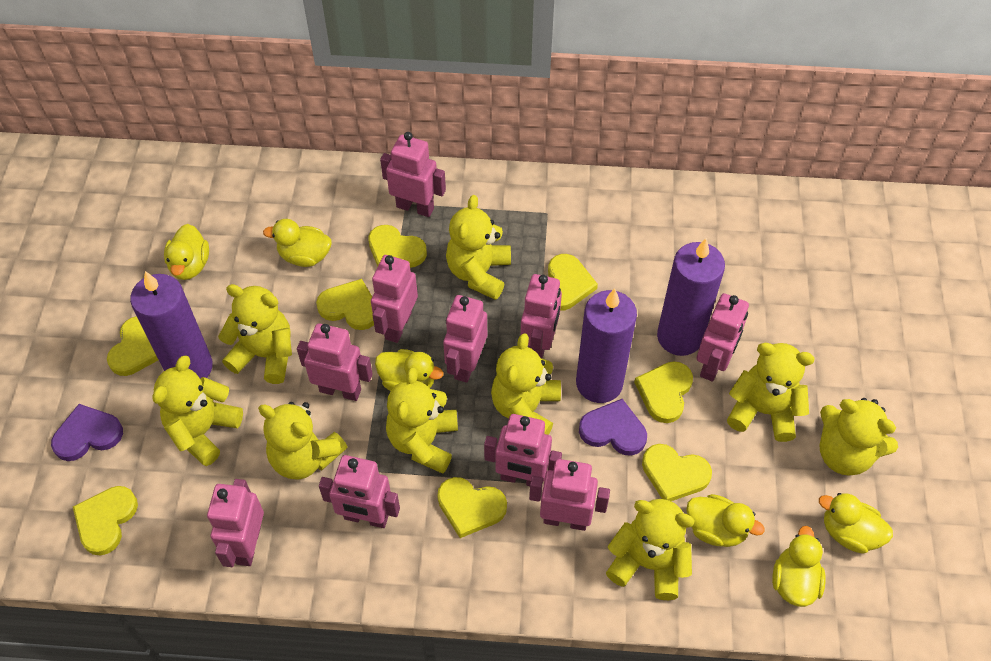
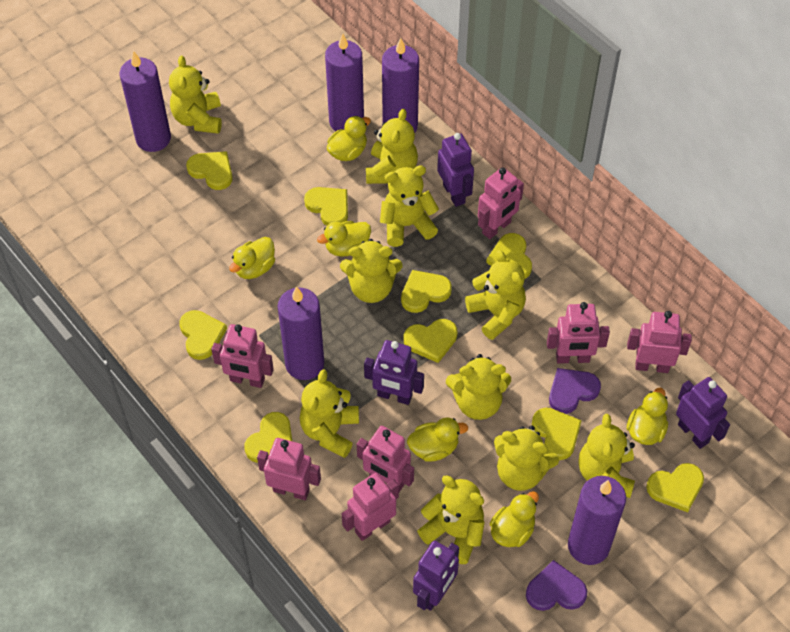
pink robot: 10 -> 7
purple candle: 3 -> 5
purple robot: 0 -> 4
yellow heart: 8 -> 9
yellow teddy bear: 9 -> 10

